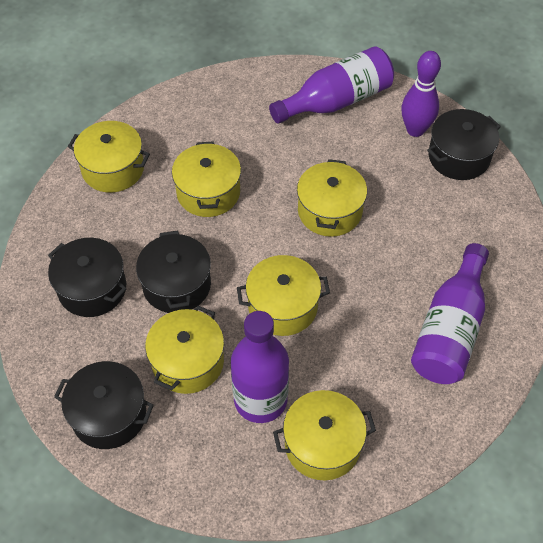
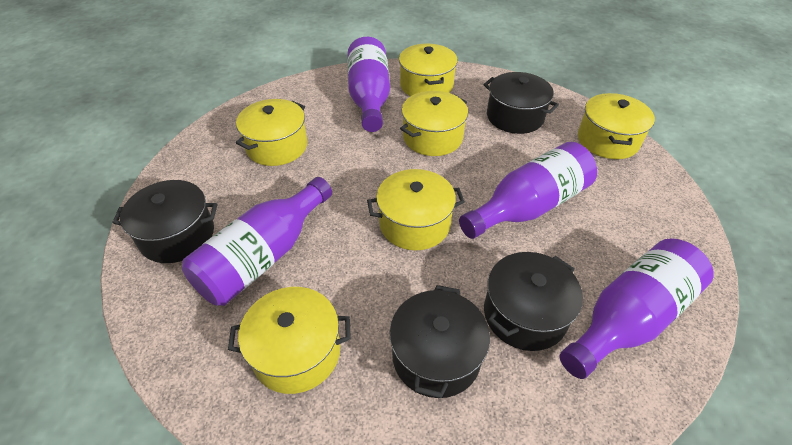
purple bottle: 3 -> 4
purple bowling pin: 1 -> 0

